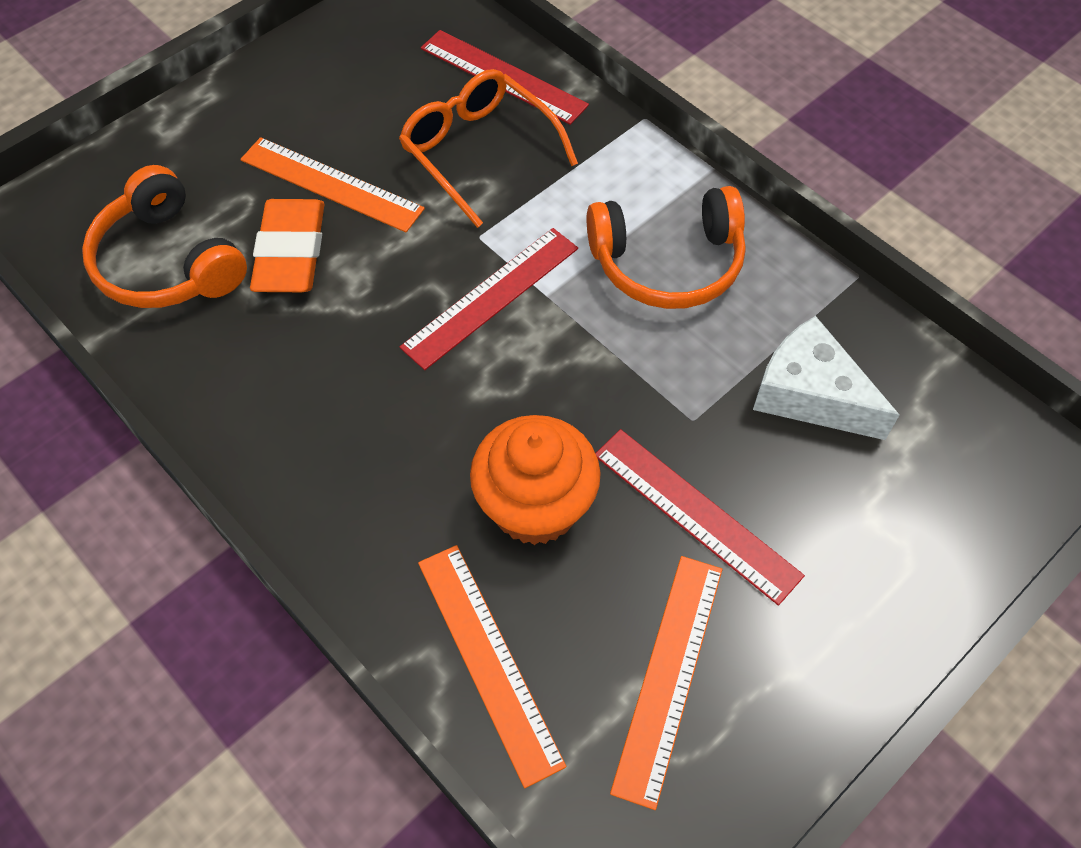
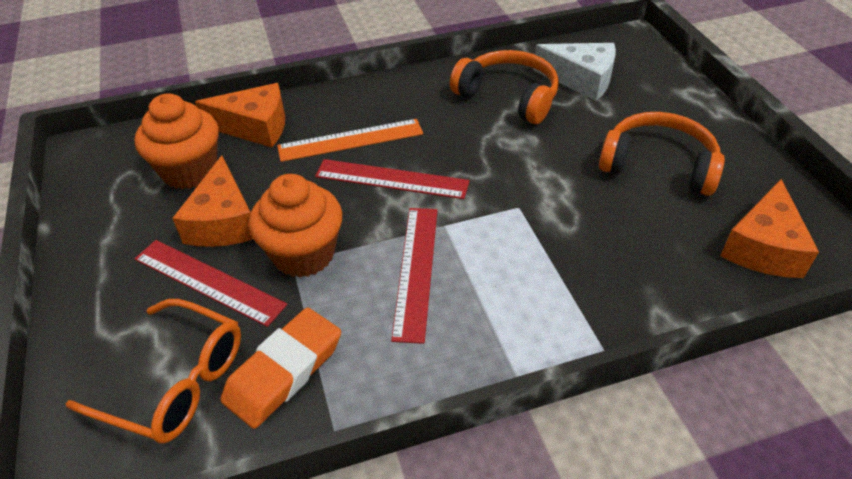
orange cheese: 0 -> 3
orange cupcake: 1 -> 2
orange ruler: 3 -> 1

